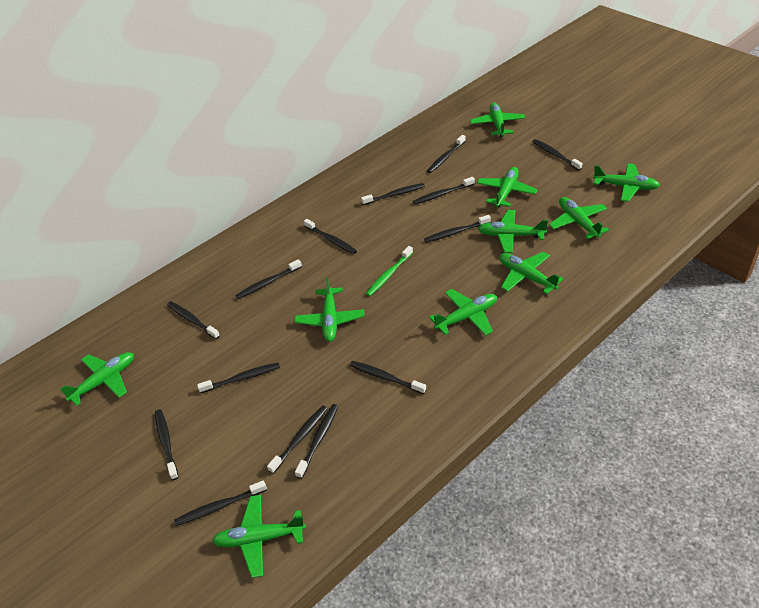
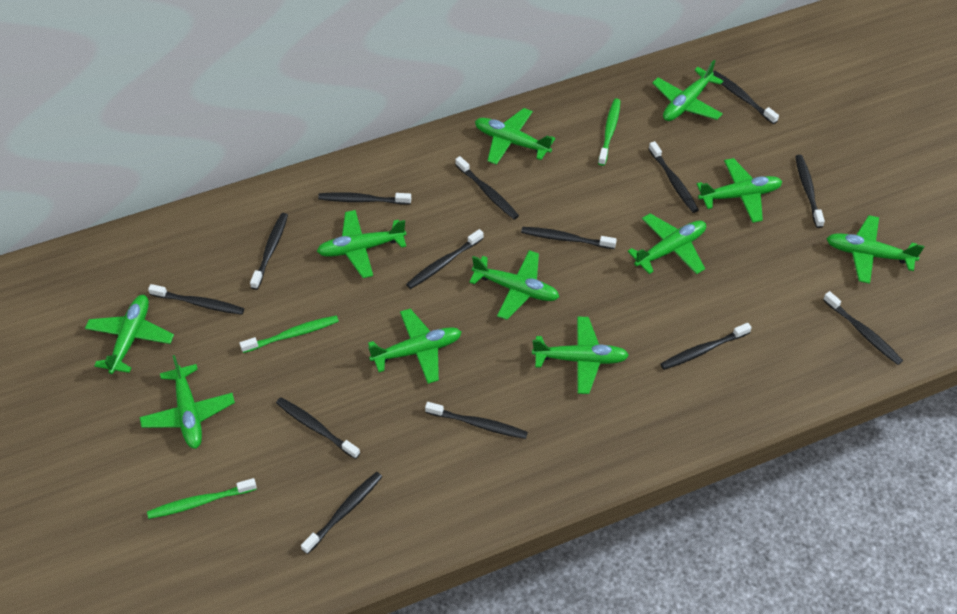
green plane: 10 -> 11
green toothbrush: 1 -> 3

